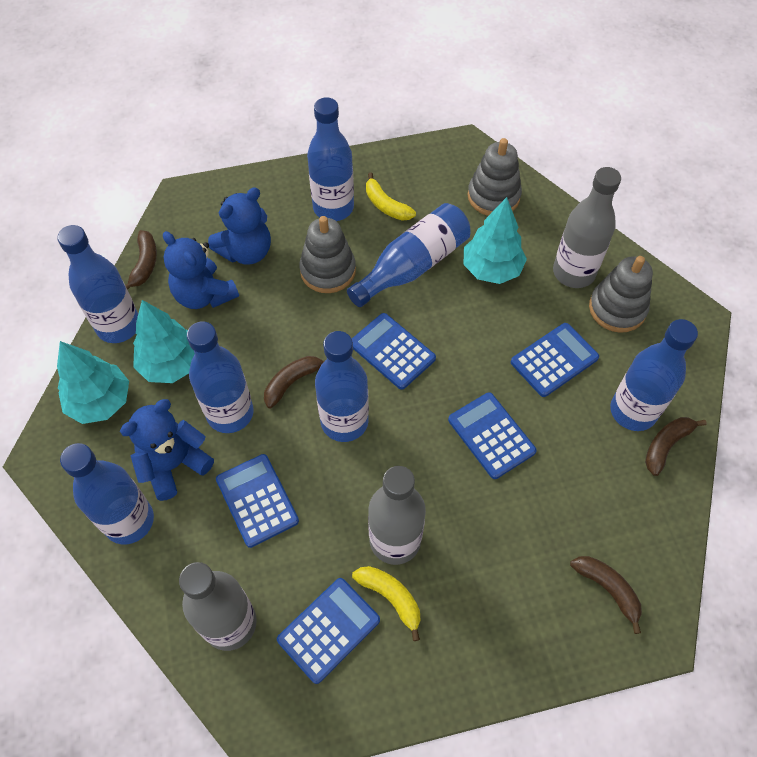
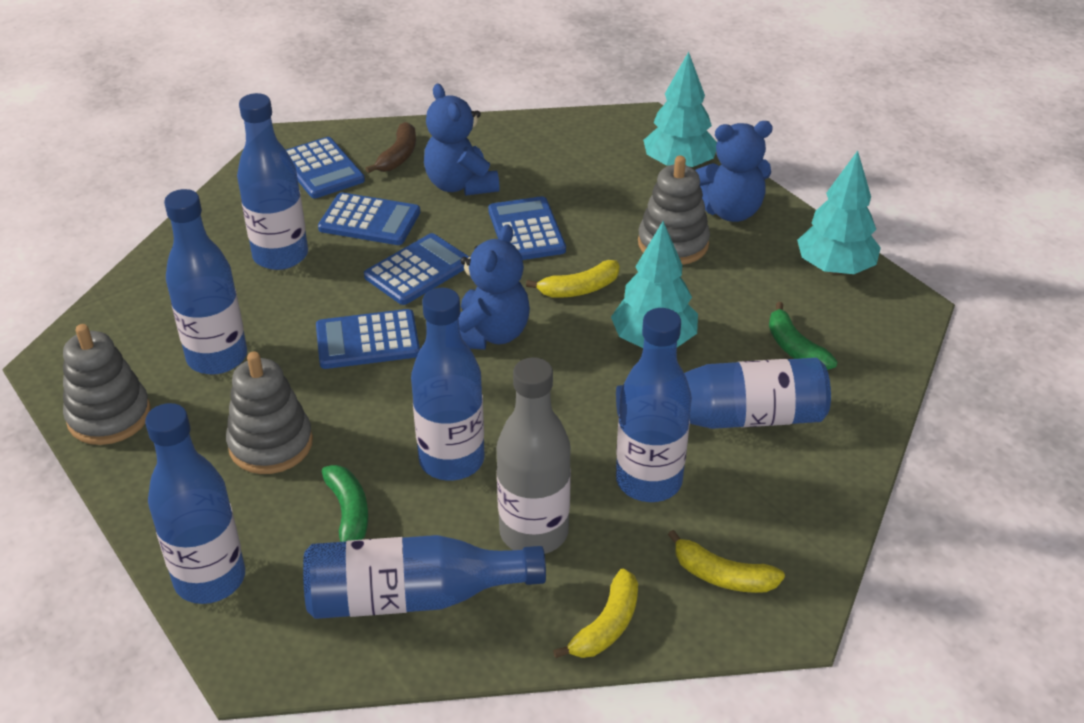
brown banana: 4 -> 1
green banana: 0 -> 2
grey bottle: 3 -> 1
yellow banana: 2 -> 3

